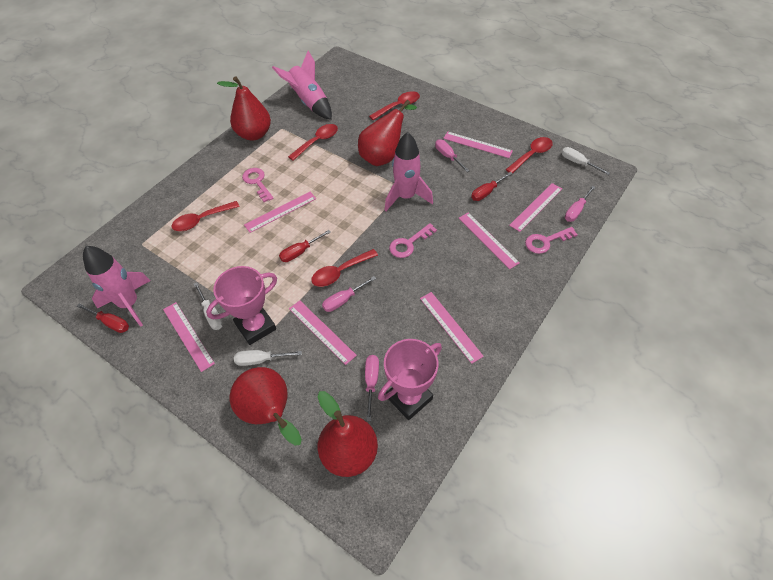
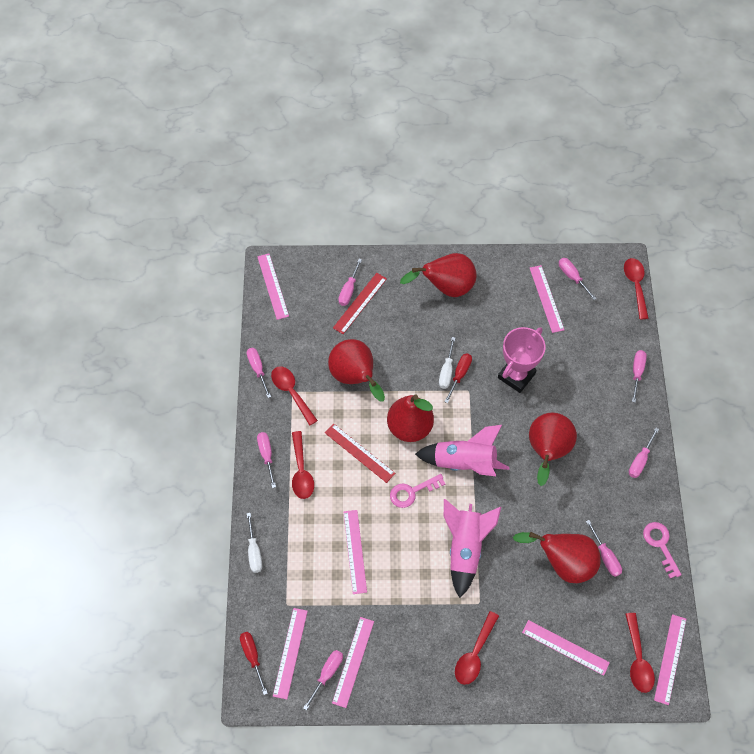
pink key: 3 -> 2
pink rocket: 3 -> 2
pink screwdriver: 4 -> 8
pink trophy: 2 -> 1
red pear: 4 -> 5
red ruler: 0 -> 2
red screwdriver: 3 -> 2
white screwdriver: 3 -> 2

